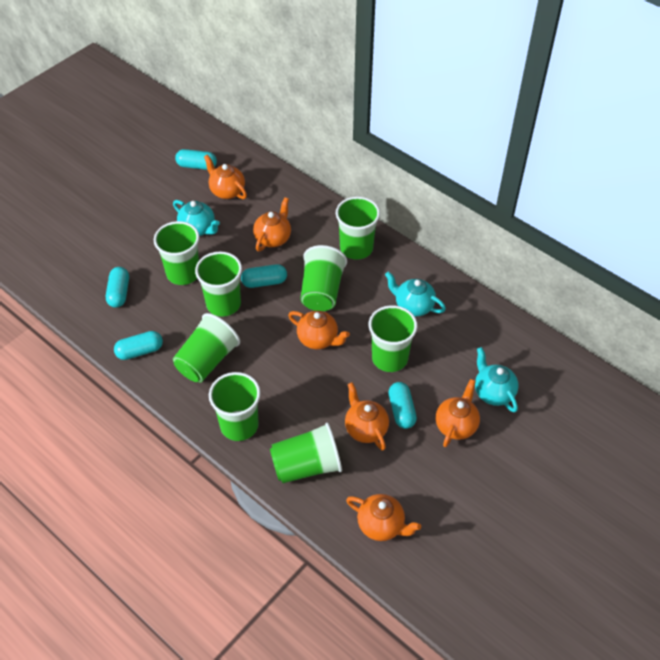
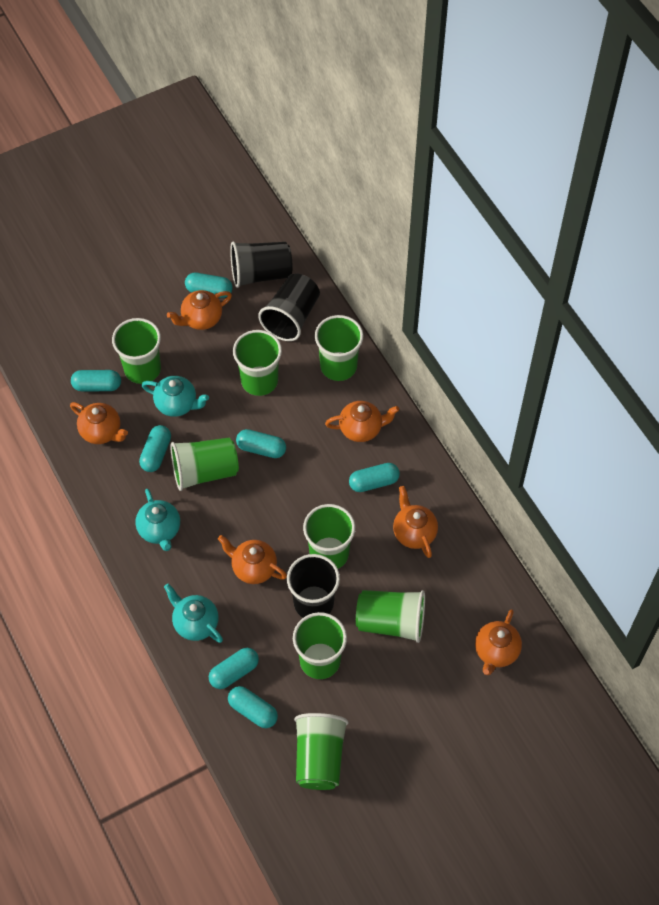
black cup: 0 -> 3
turquoise capsule: 5 -> 7

